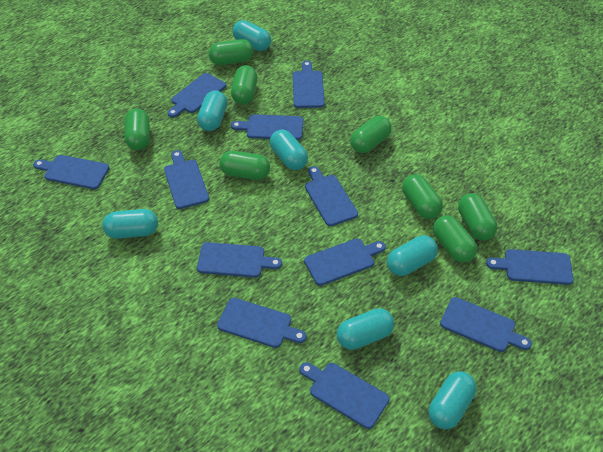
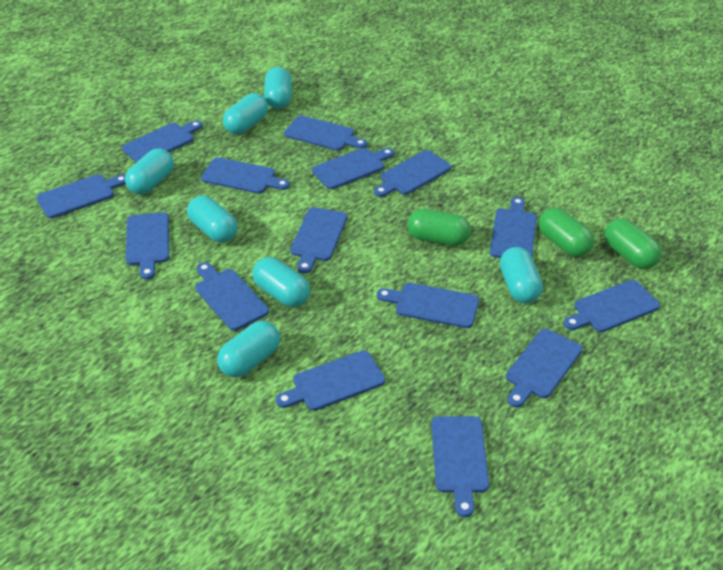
blue cutting board: 12 -> 15
green capsule: 8 -> 3

